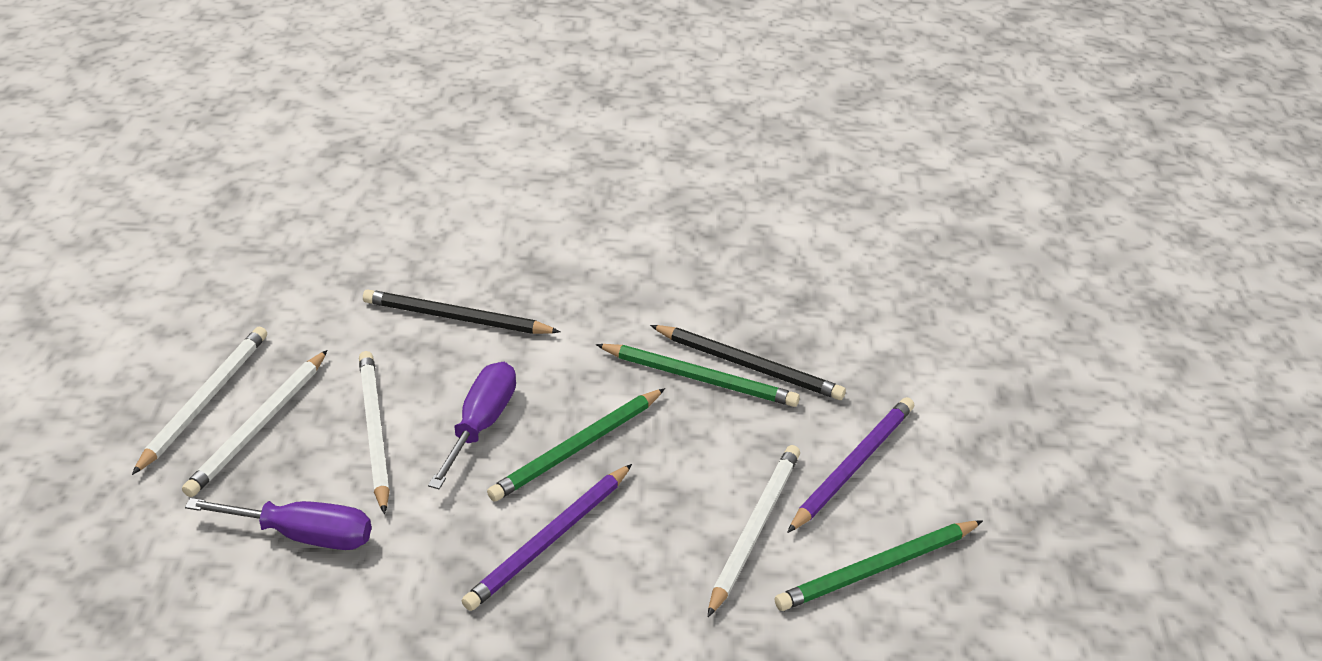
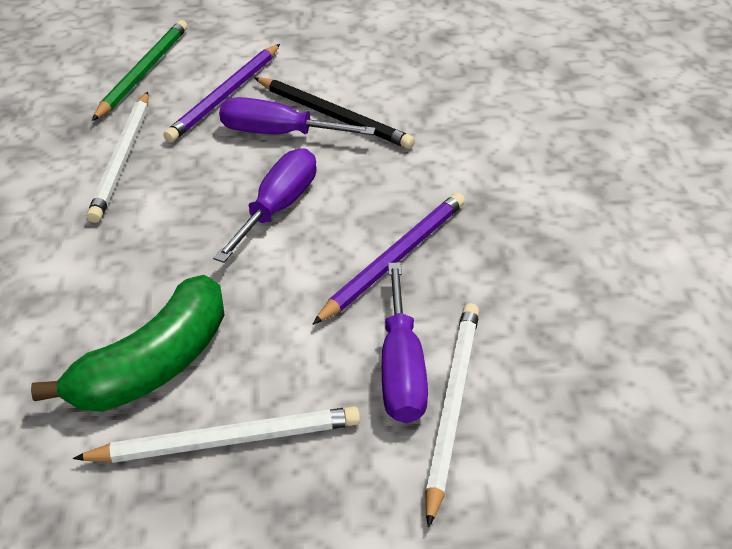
black pencil: 2 -> 1
green banana: 0 -> 1
green pencil: 3 -> 1
purple screwdriver: 2 -> 3
white pencil: 4 -> 3

